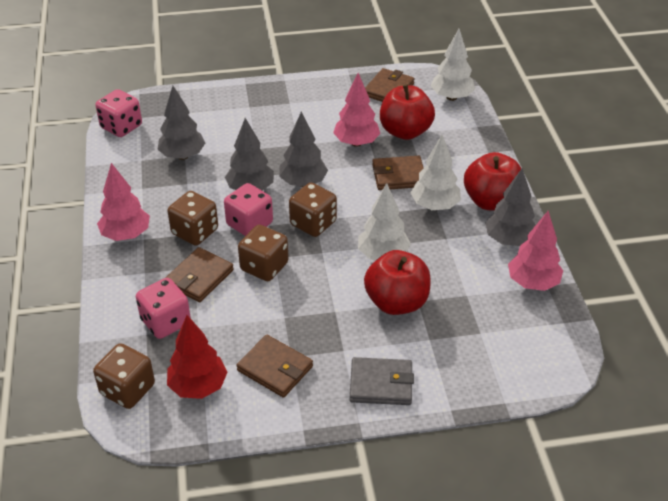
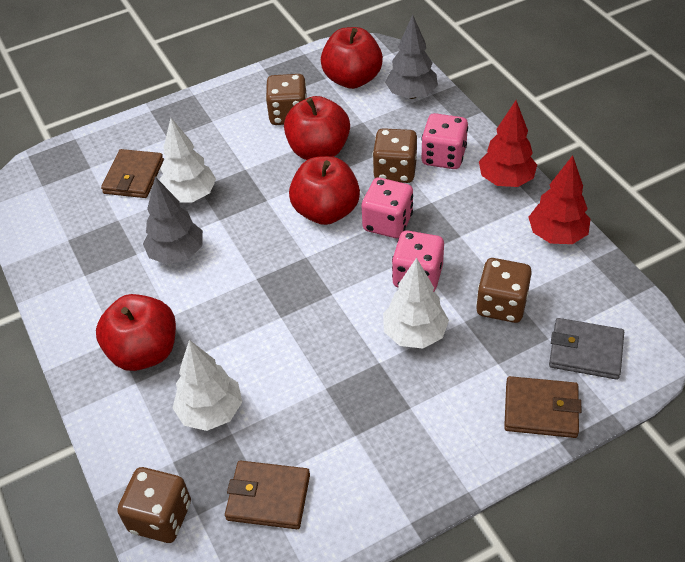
brown wallet: 4 -> 3
grey tree: 4 -> 2
pink tree: 3 -> 0
red apple: 3 -> 4
red tree: 1 -> 2

